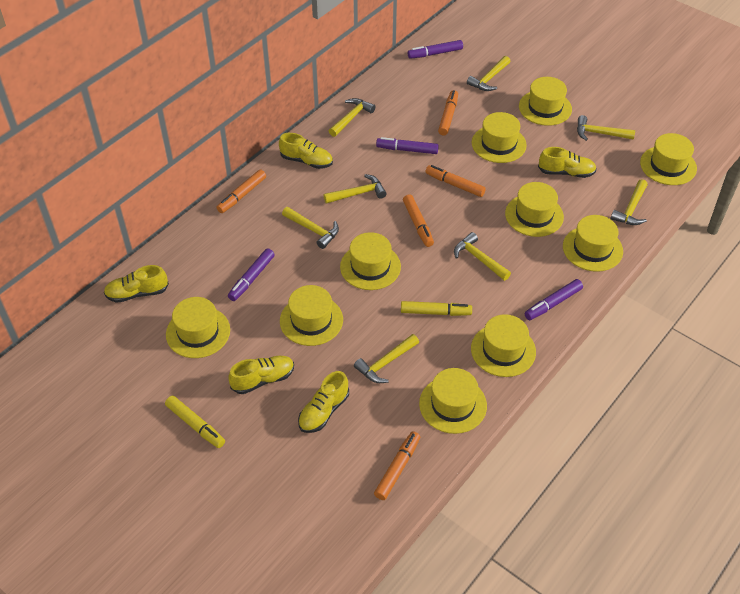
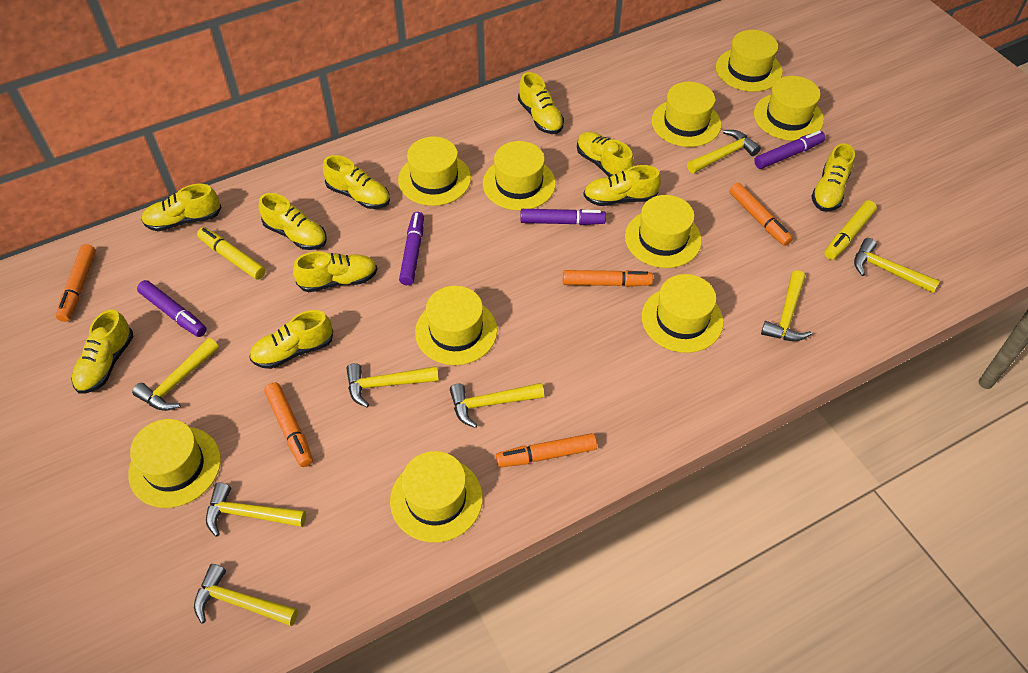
yellow shoe: 5 -> 10

